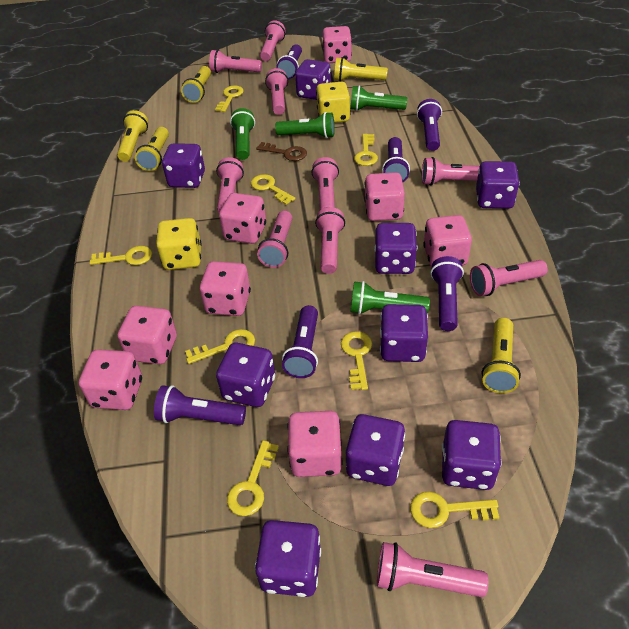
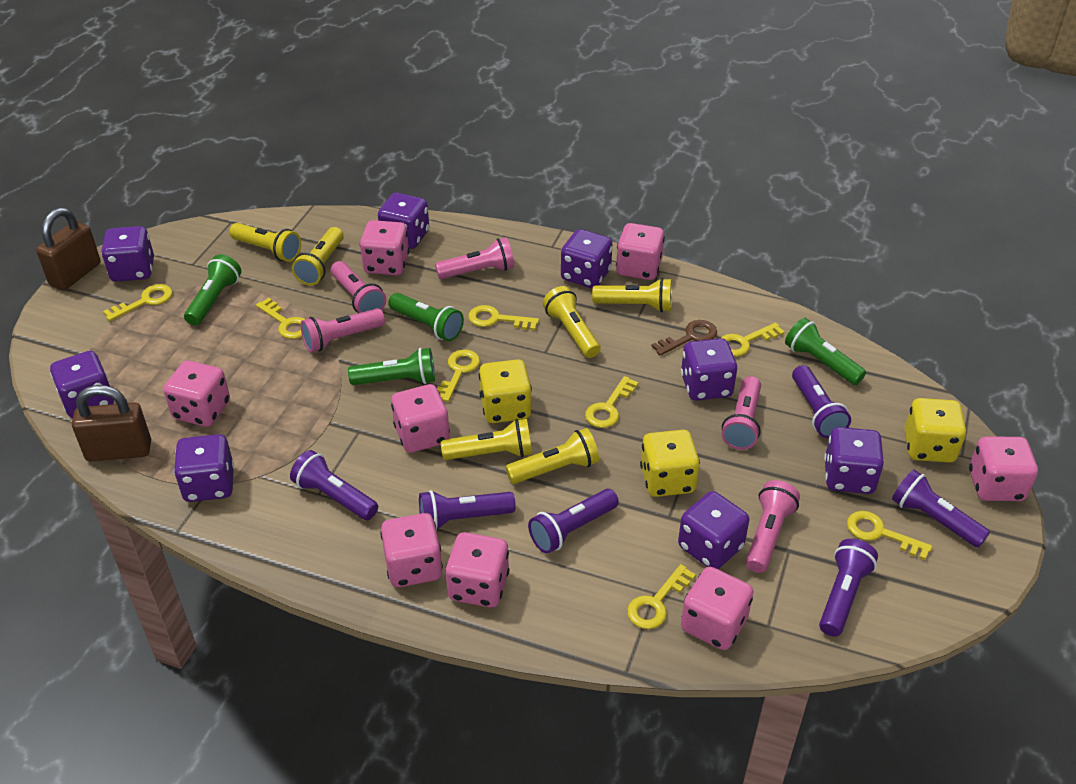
brown padlock: 0 -> 2
pink flashlight: 10 -> 5
purple dice: 9 -> 8
yellow dice: 2 -> 3
yellow flashlight: 5 -> 6

